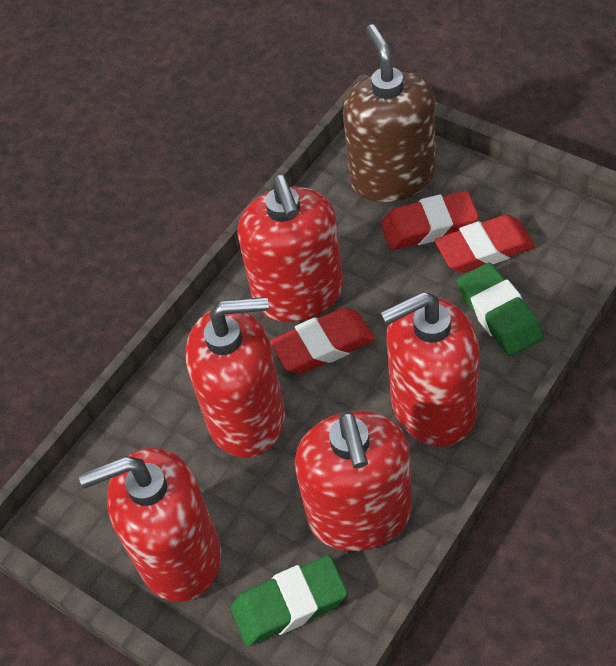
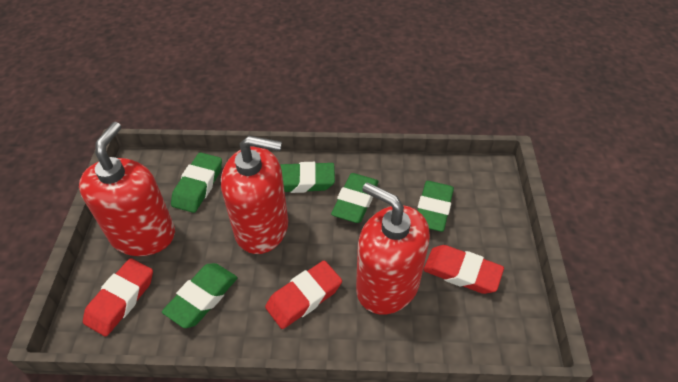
brown soap dispenser: 1 -> 0
green eraser: 2 -> 5
red soap dispenser: 5 -> 3

